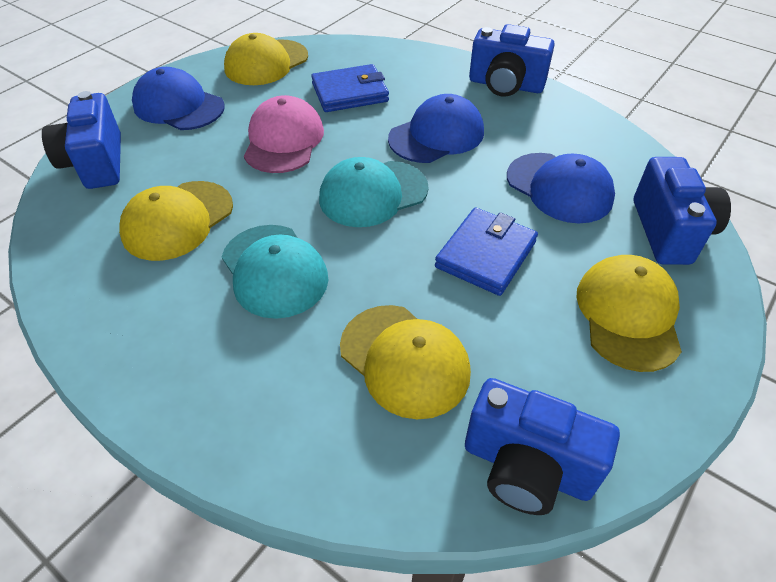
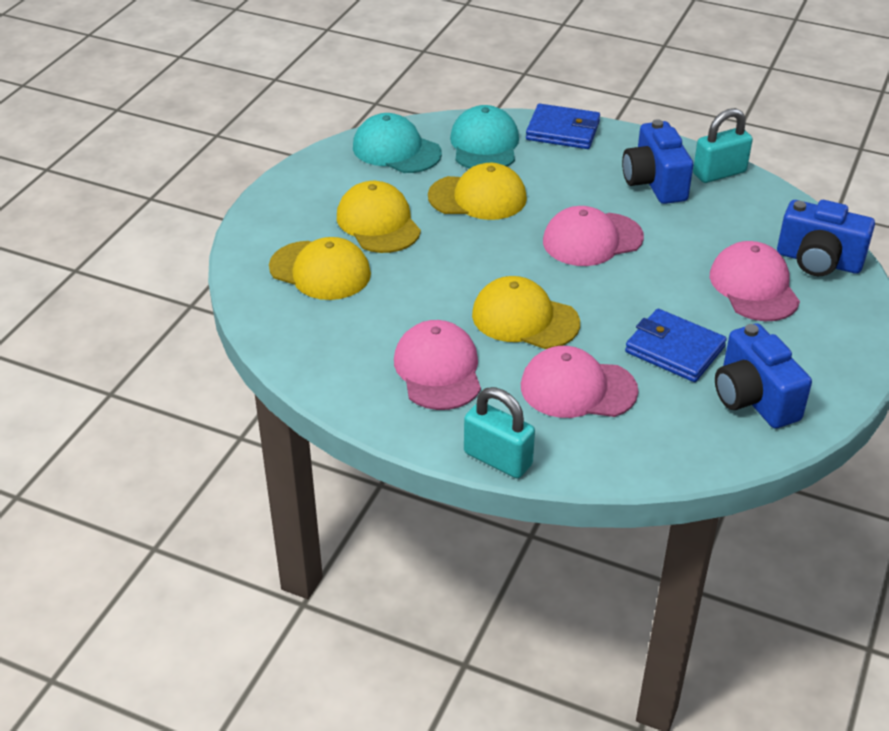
blue camera: 4 -> 3
blue cap: 3 -> 0
pink cap: 1 -> 4
turquoise padlock: 0 -> 2

